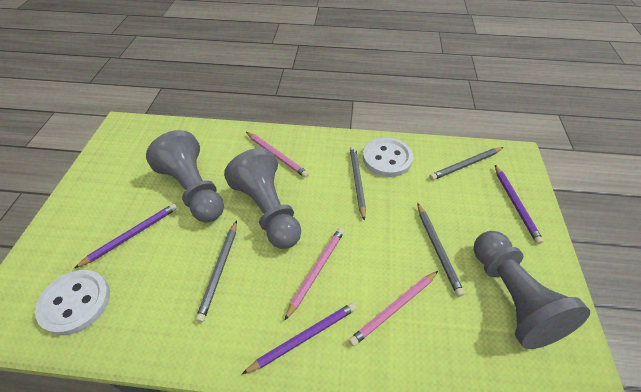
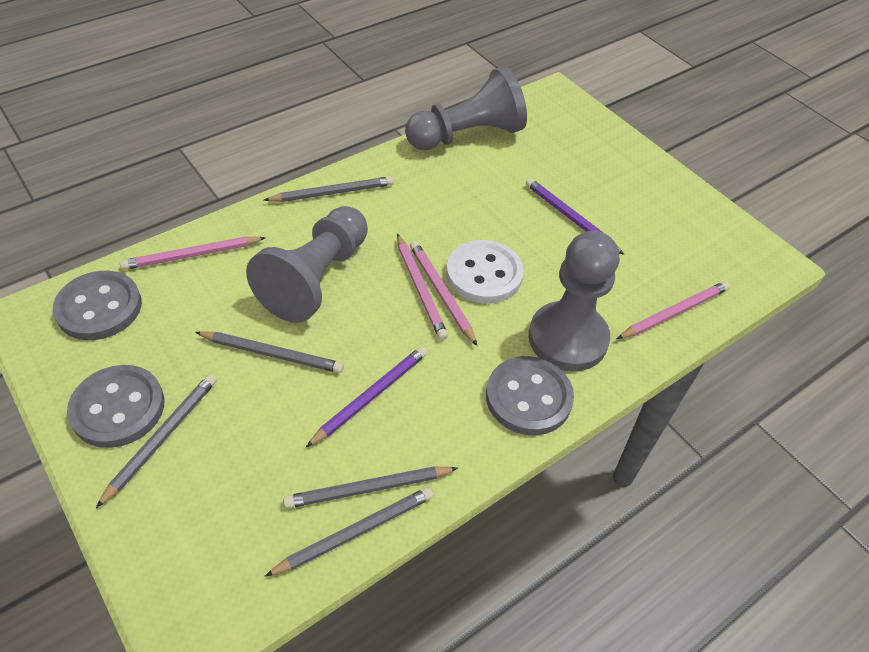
grey button: 0 -> 3
grey pencil: 4 -> 5
pink pencil: 3 -> 4
purple pencil: 3 -> 2
white button: 2 -> 1

